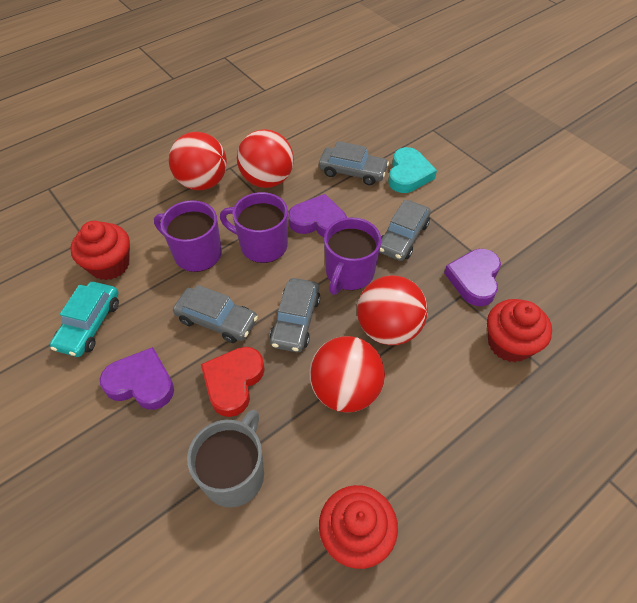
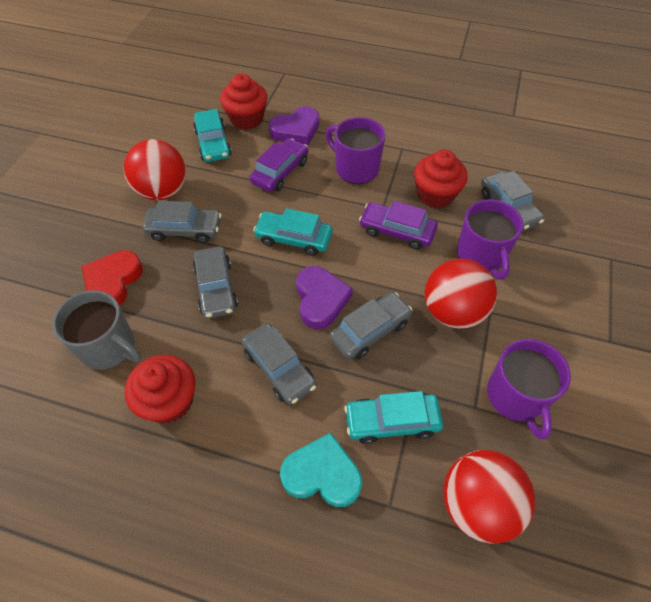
grey car: 4 -> 5
purple car: 0 -> 2
purple heart: 3 -> 2
red ball: 4 -> 3
turquoise car: 1 -> 3

